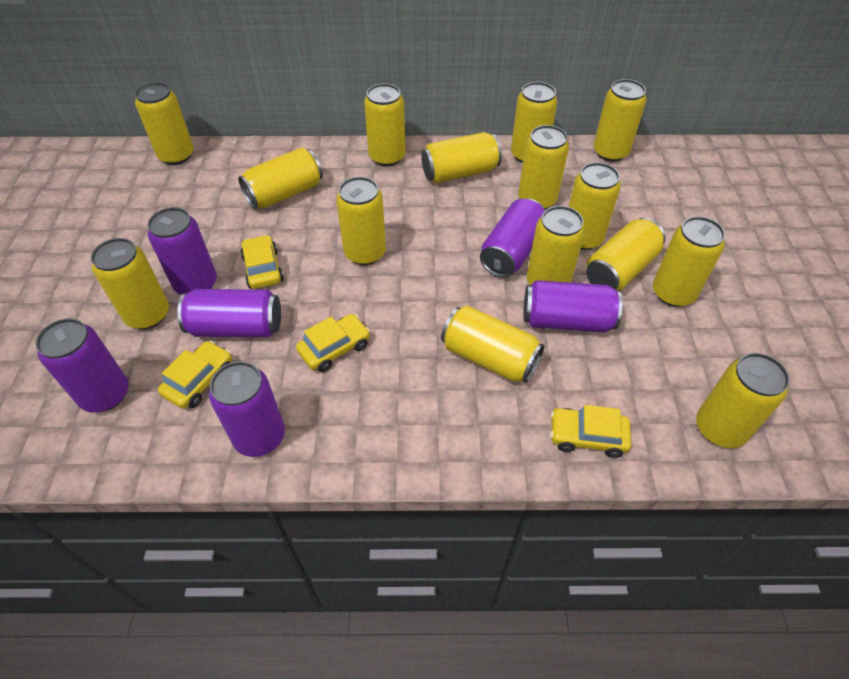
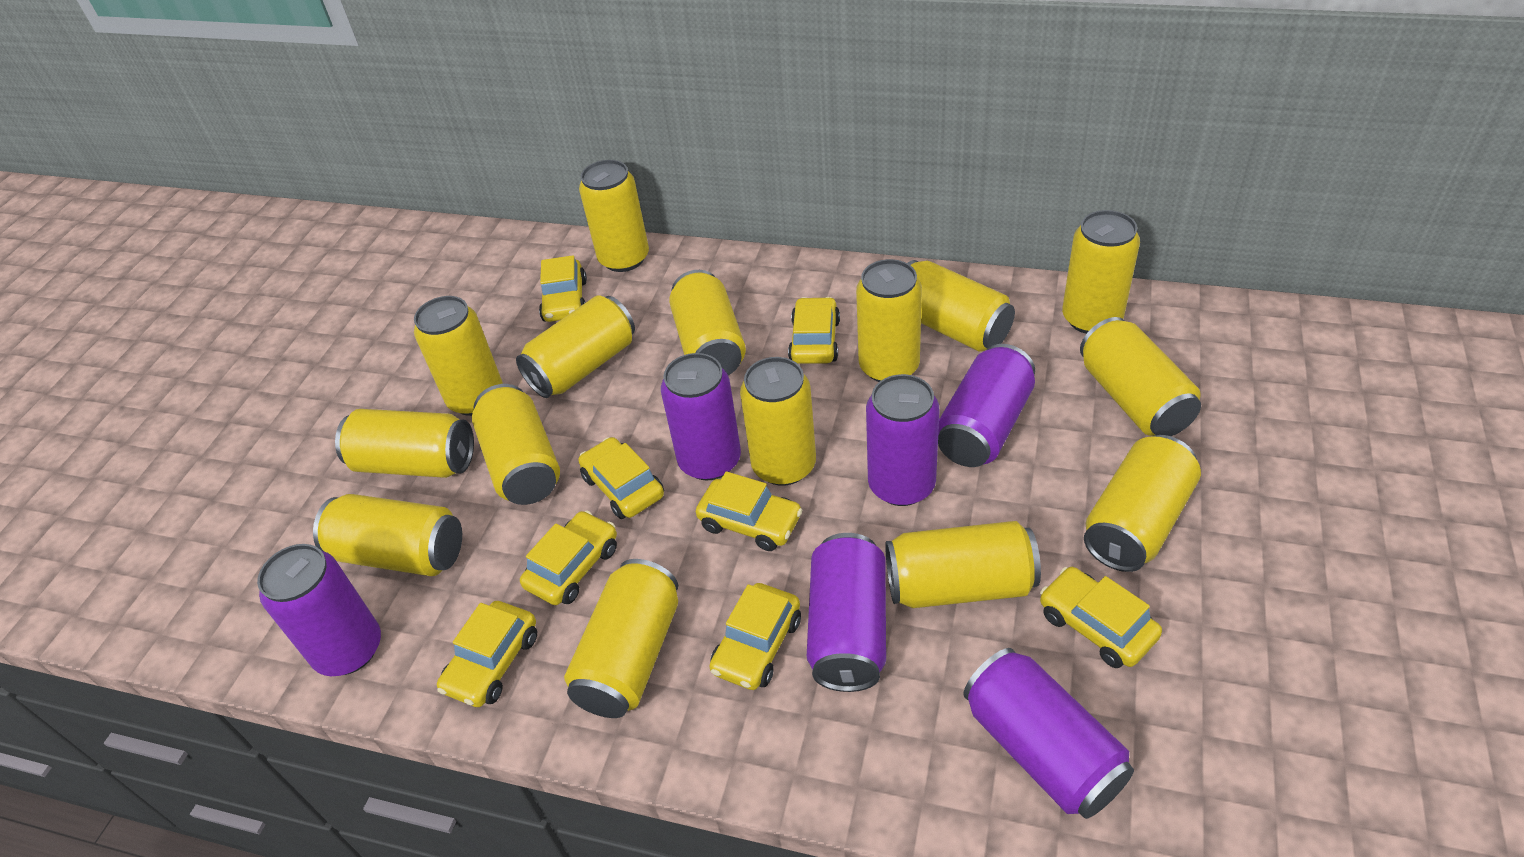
yellow car: 4 -> 8

